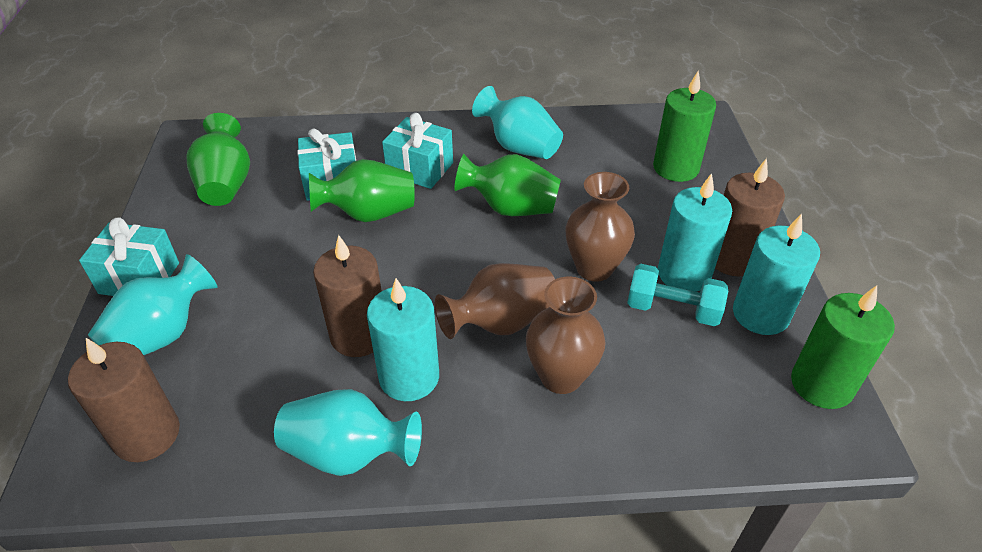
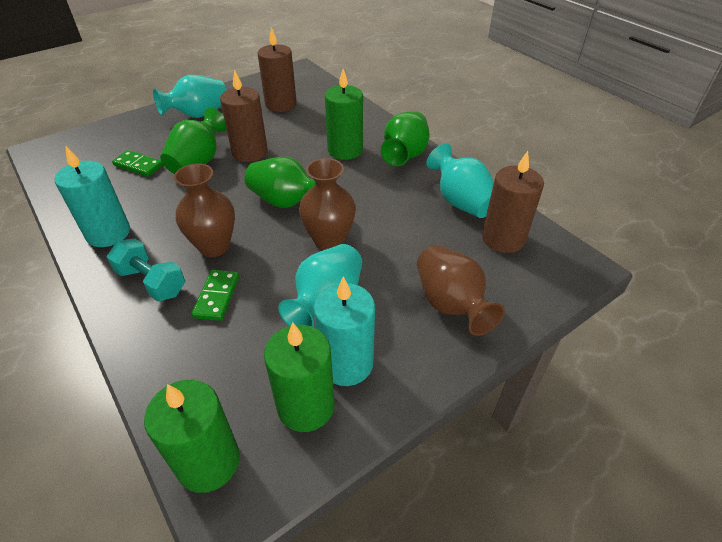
green candle: 2 -> 3
green domino: 0 -> 2
turquoise candle: 3 -> 2
turquoise gift: 3 -> 0

